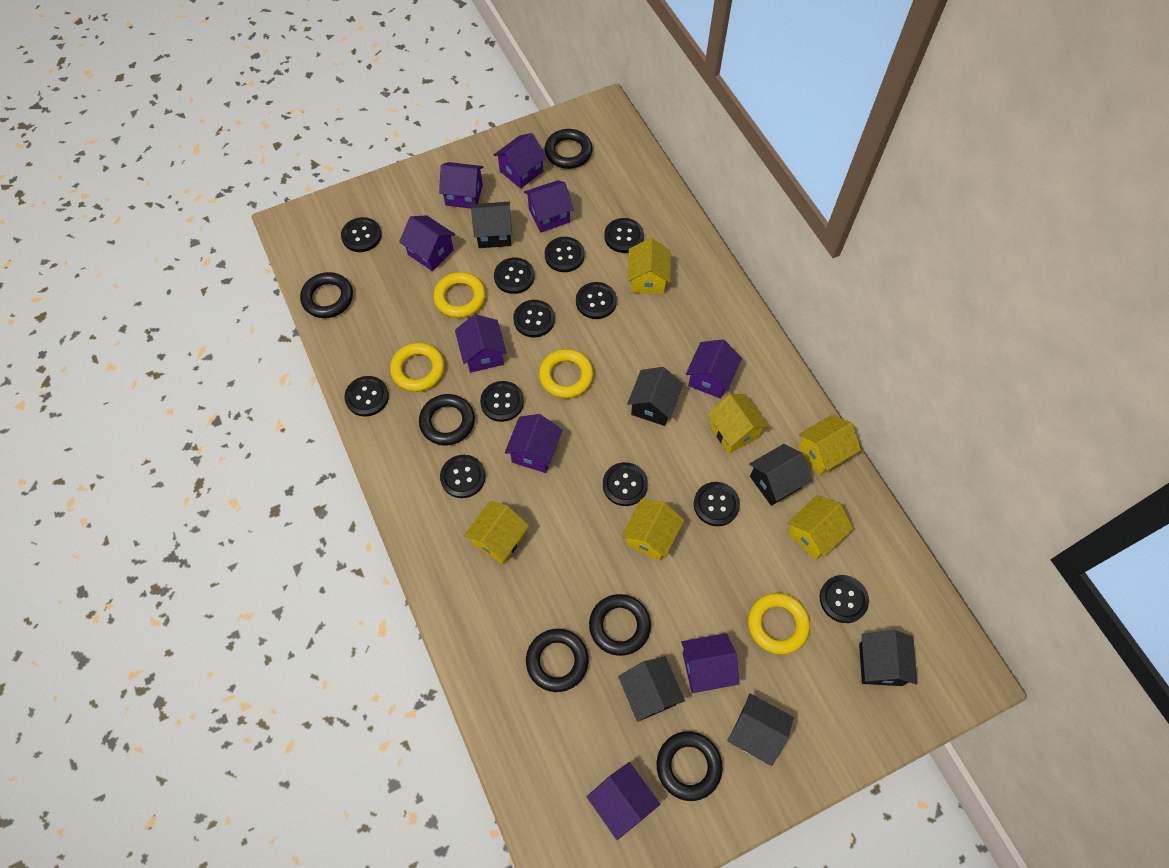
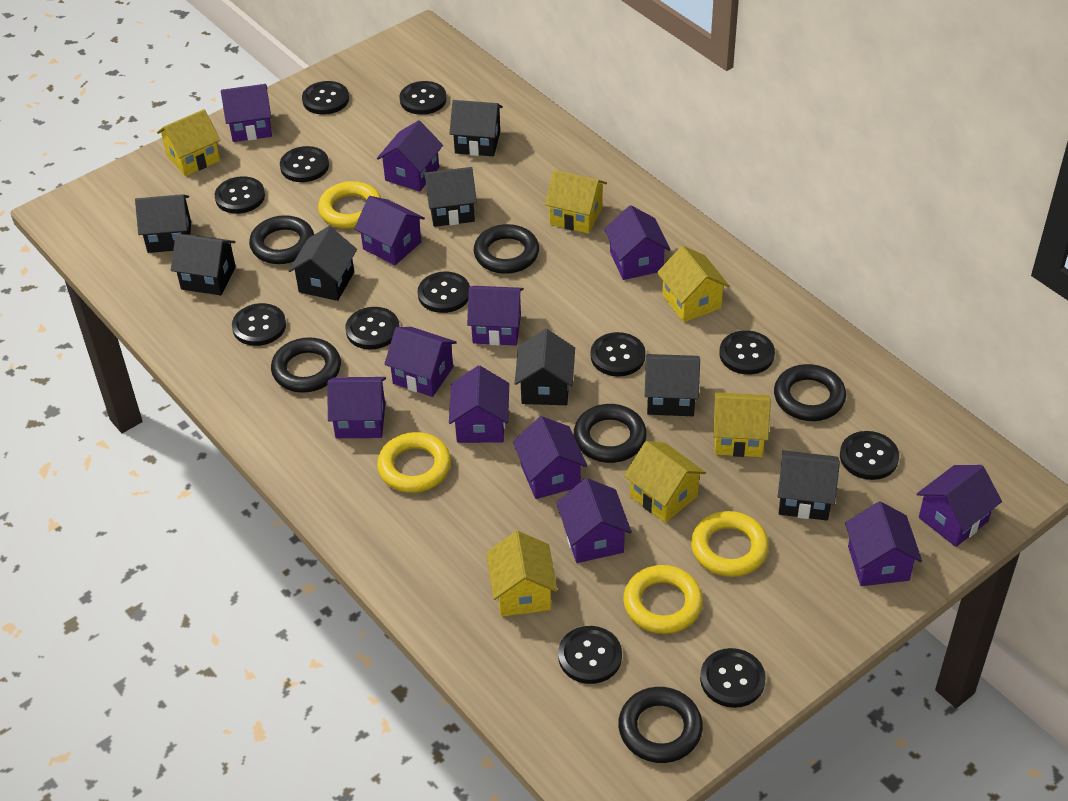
black house: 6 -> 8
purple house: 9 -> 12

